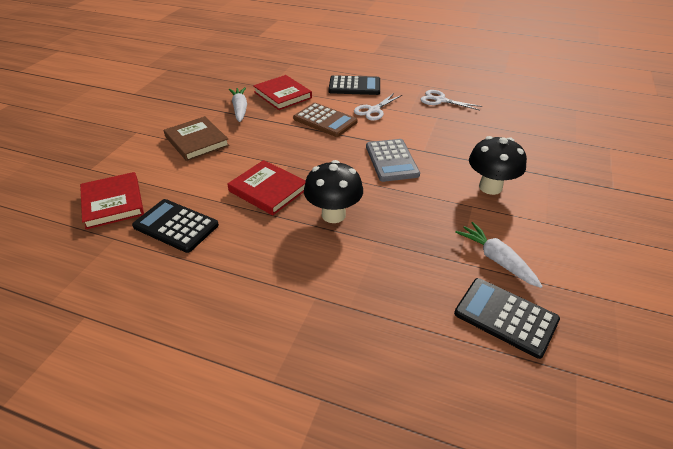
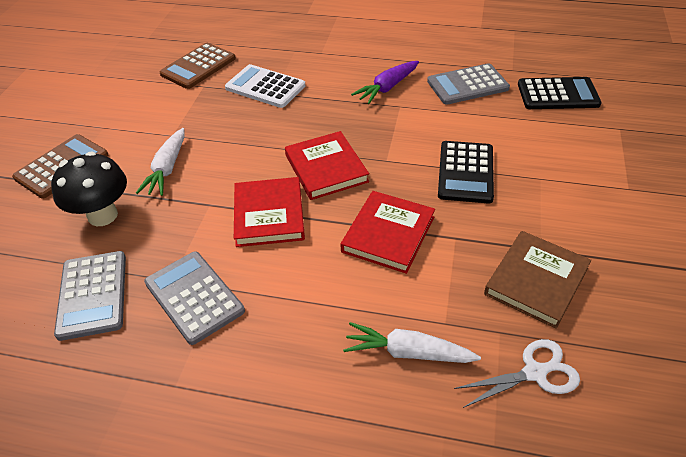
black calculator: 3 -> 2
black mushroom: 2 -> 1
brown calculator: 1 -> 2
grey calculator: 1 -> 3
purple carrot: 0 -> 1
white calculator: 0 -> 1
white scissors: 2 -> 1

